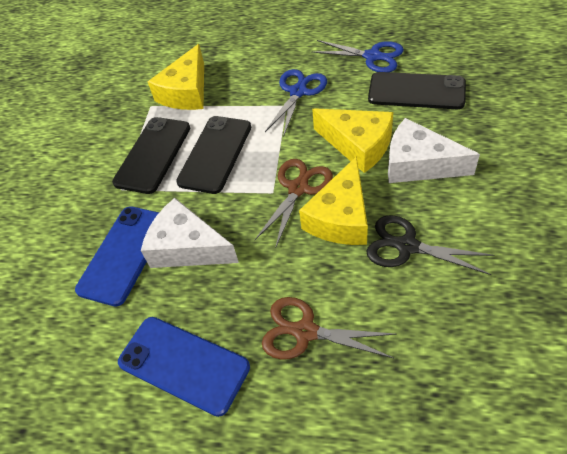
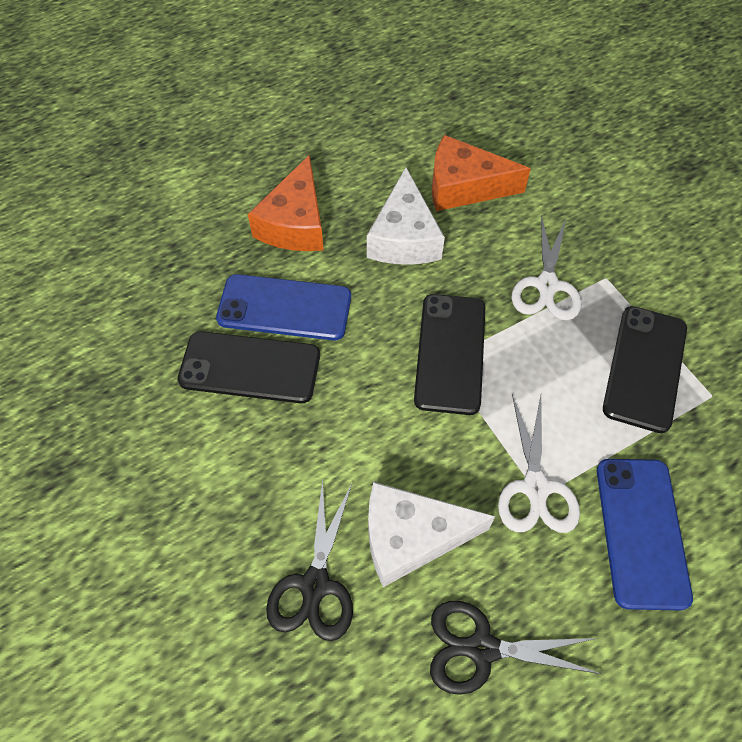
black scissors: 1 -> 2
blue scissors: 2 -> 0
brown scissors: 2 -> 0
orange cheese: 0 -> 2
white scissors: 0 -> 2
yellow cheese: 3 -> 0

